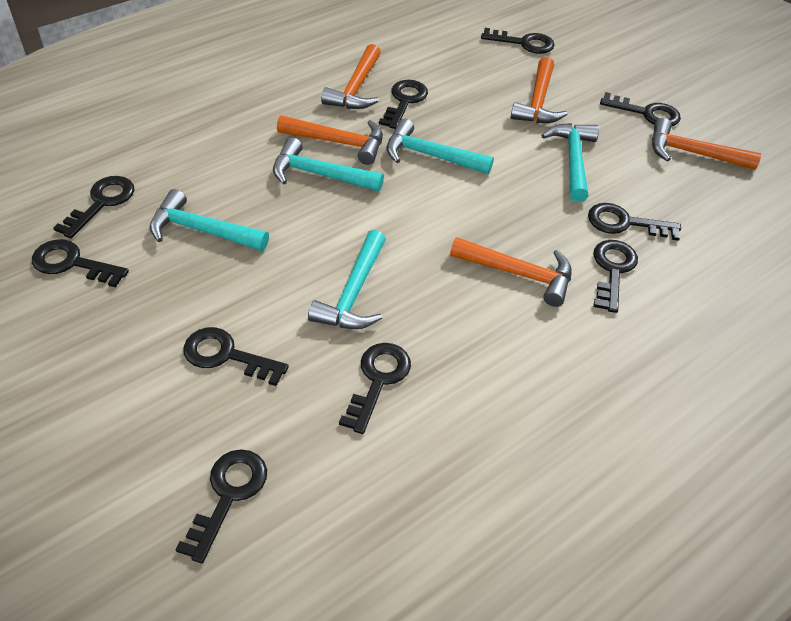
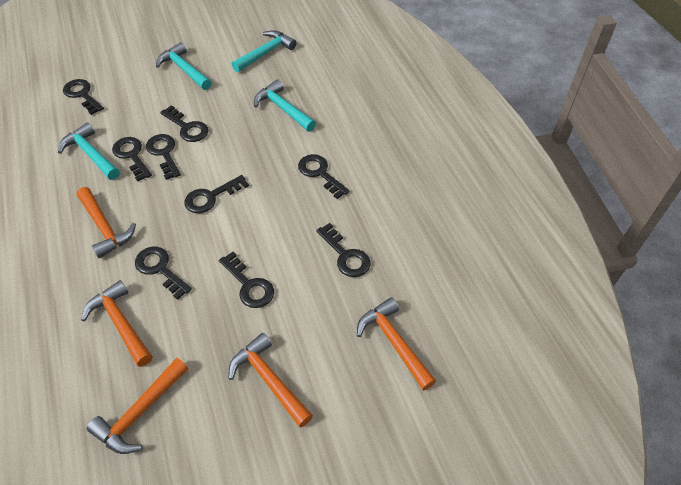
black key: 10 -> 9
turquoise hammer: 5 -> 4

